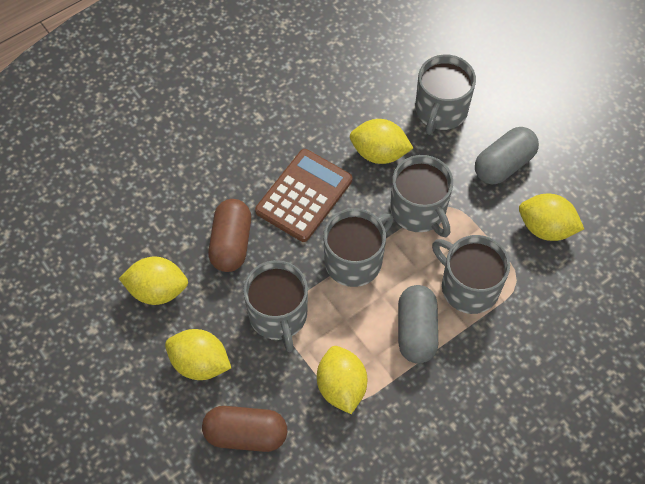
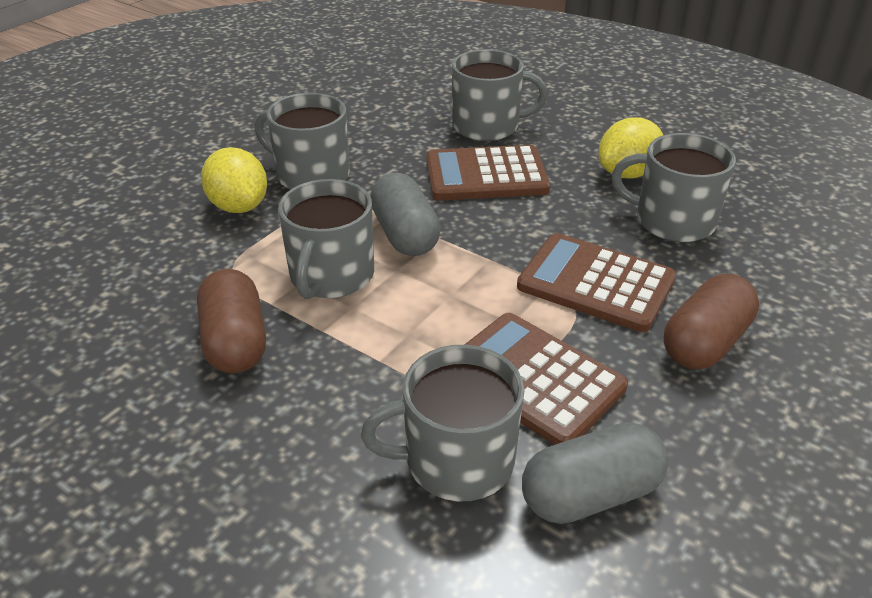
brown calculator: 1 -> 3
yellow lemon: 5 -> 2

